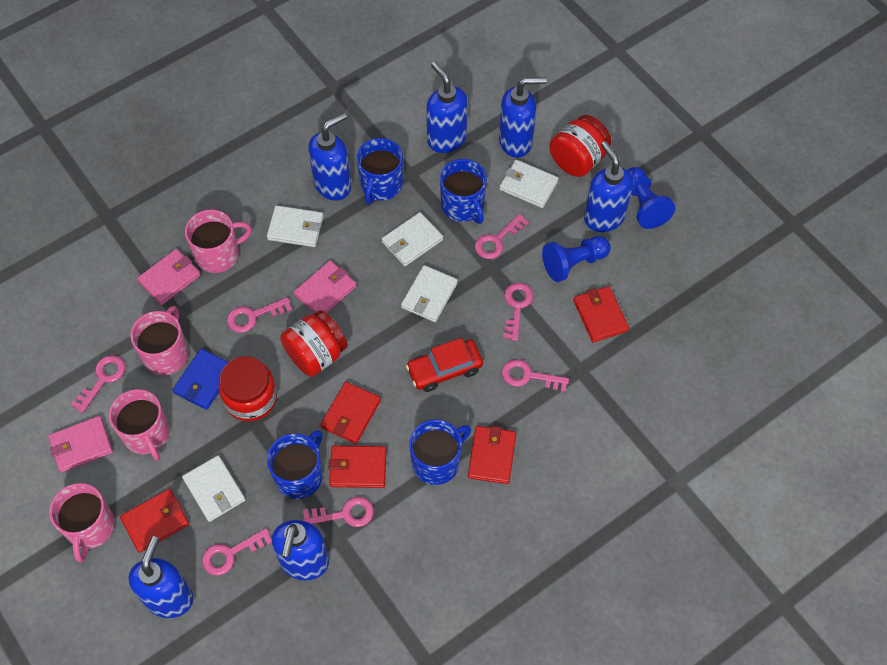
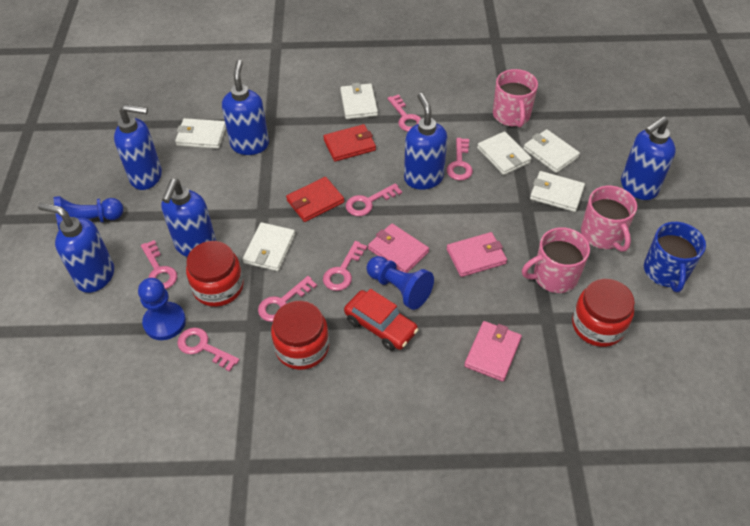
blue mug: 4 -> 1
blue pawn: 2 -> 3
blue wallet: 1 -> 0
pink mug: 4 -> 3
red wallet: 5 -> 2
white wallet: 5 -> 6

